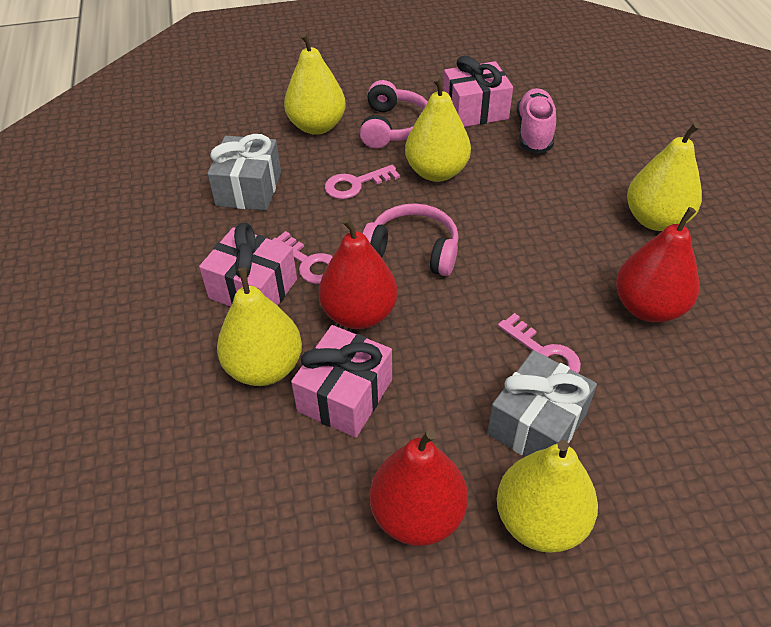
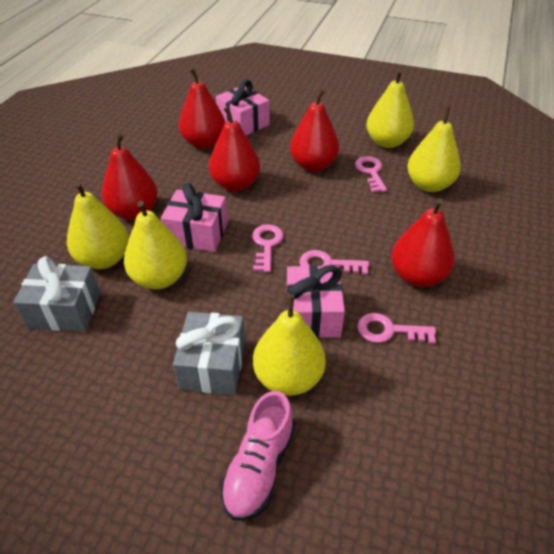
pink headphones: 2 -> 0
pink key: 3 -> 4
red pear: 3 -> 5

